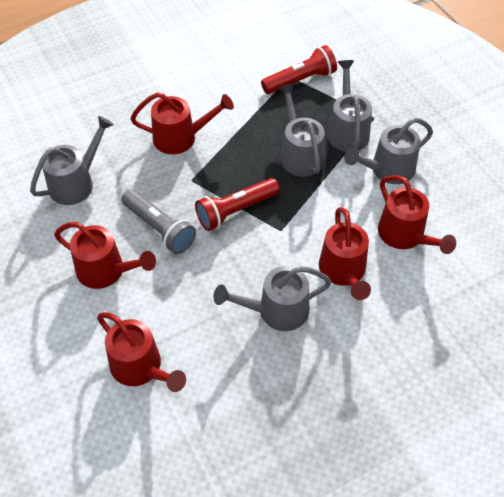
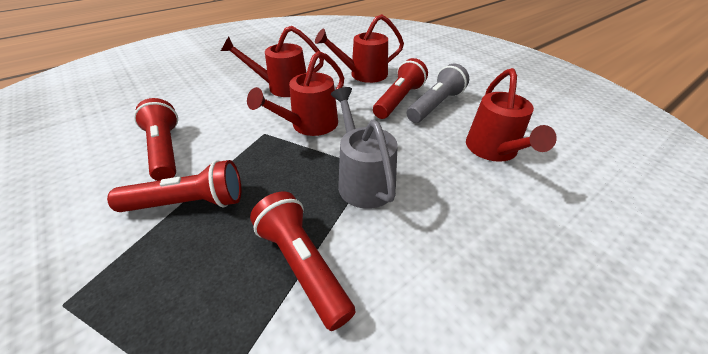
grey watering can: 5 -> 1
red flashlight: 2 -> 4
red watering can: 5 -> 4

